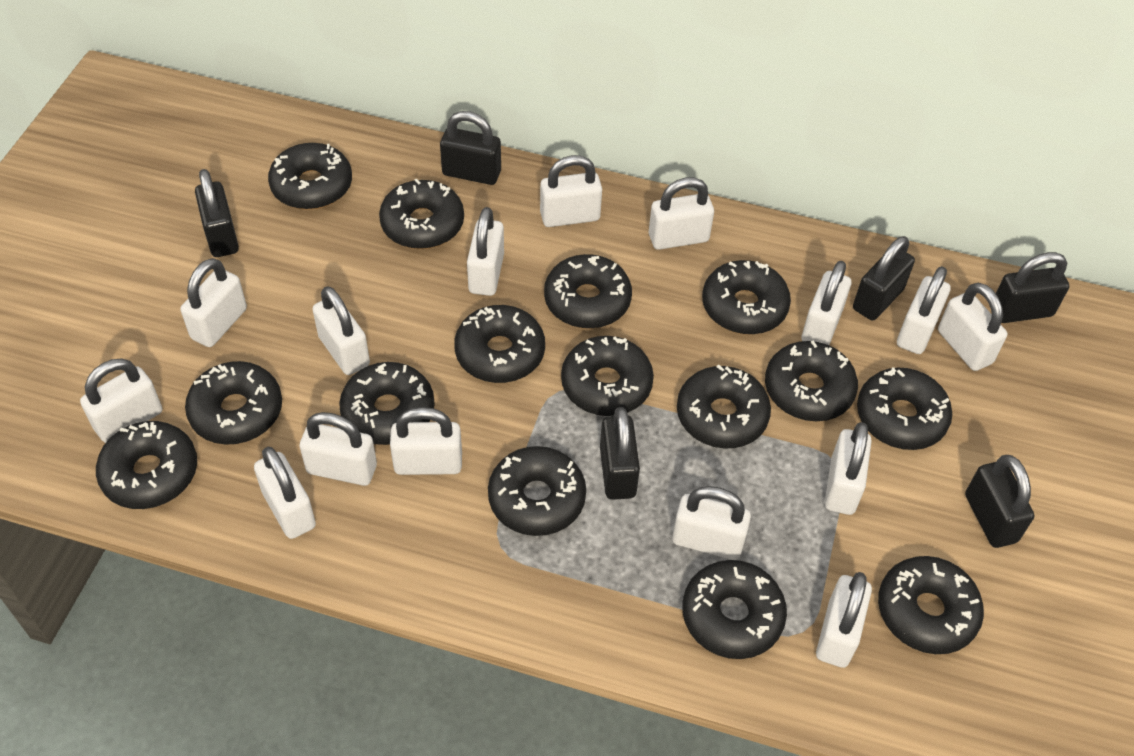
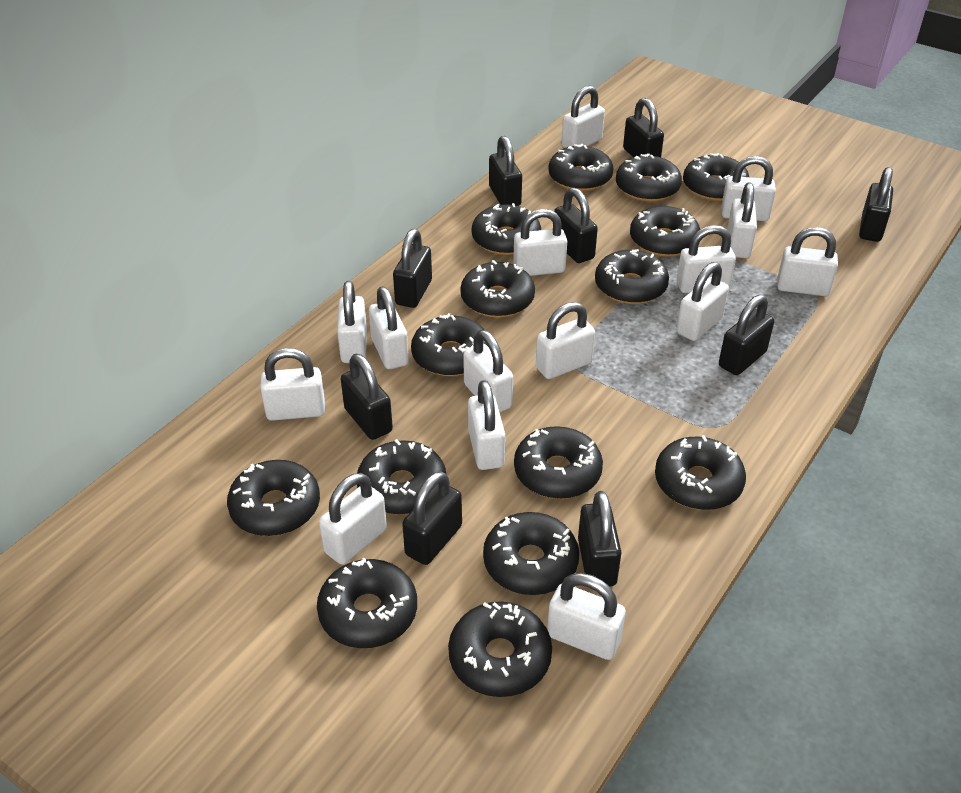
black padlock: 6 -> 9

